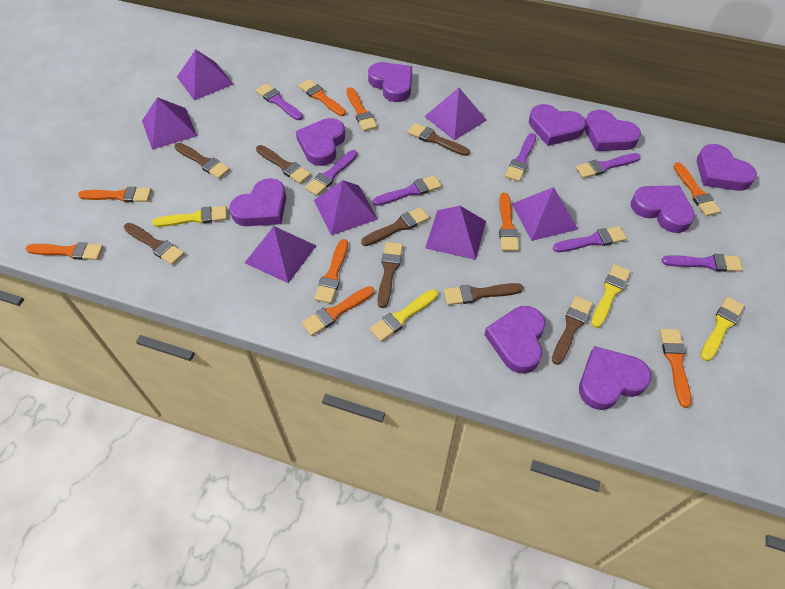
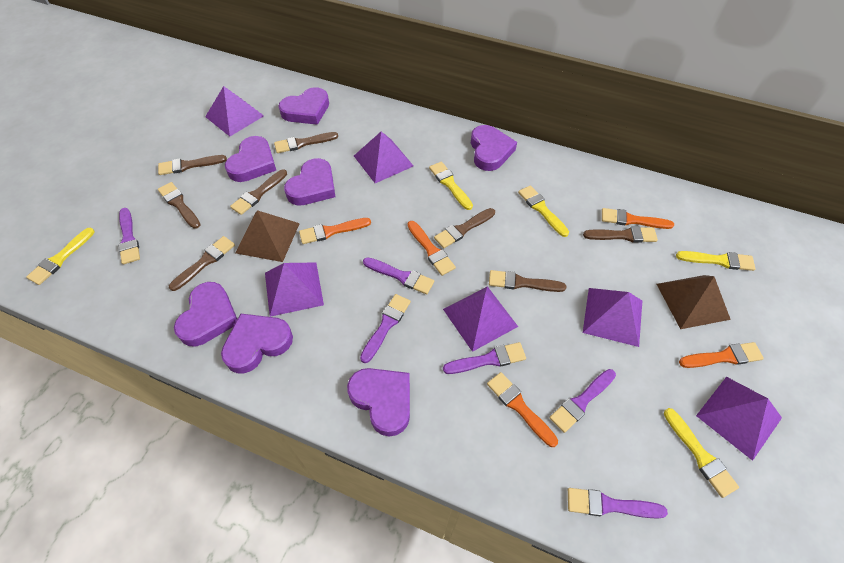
brown pyramid: 0 -> 2
orange brush: 9 -> 5
purple brush: 7 -> 6
purple heart: 9 -> 7
purple pyramid: 7 -> 6
yellow brush: 4 -> 5

